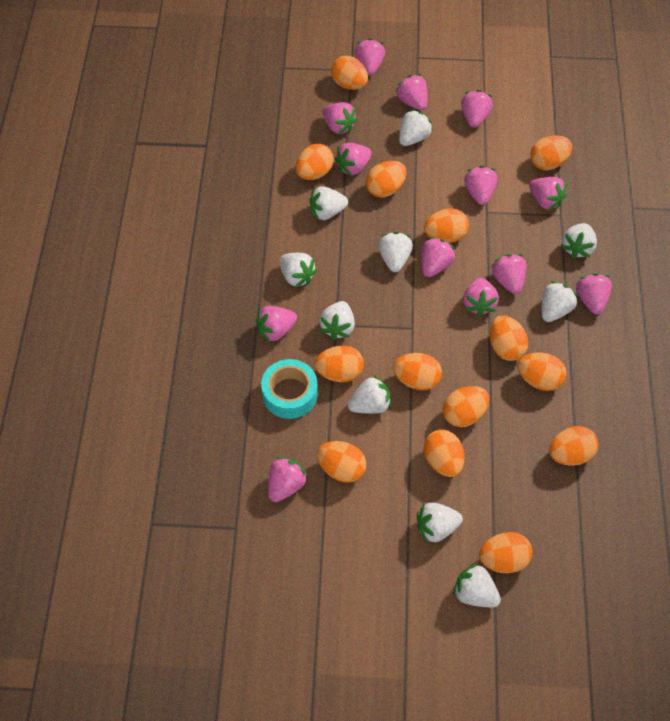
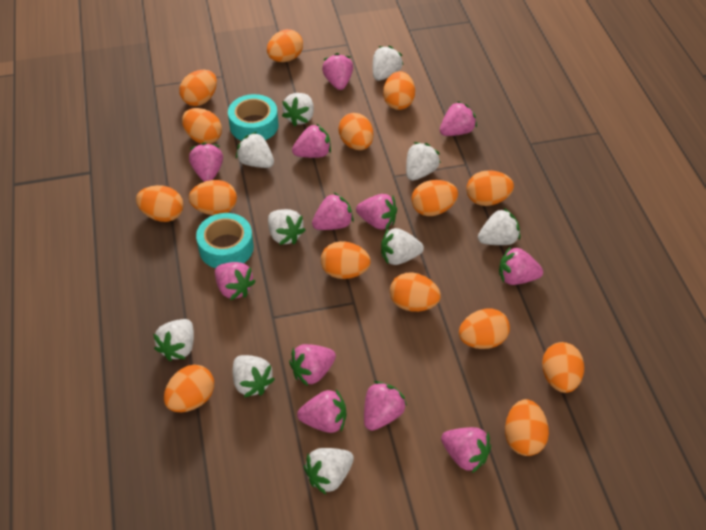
orange egg: 14 -> 15
pink strawberry: 13 -> 12
turquoise tape: 1 -> 2

